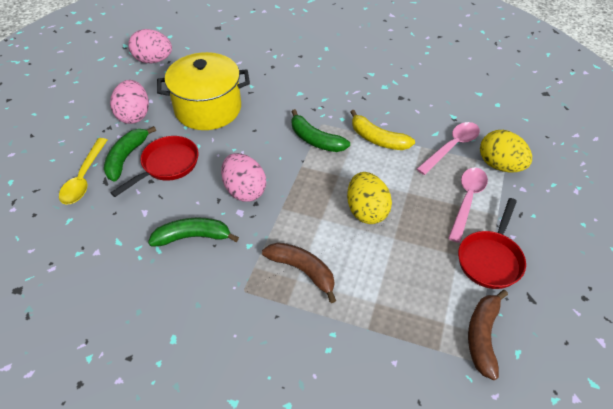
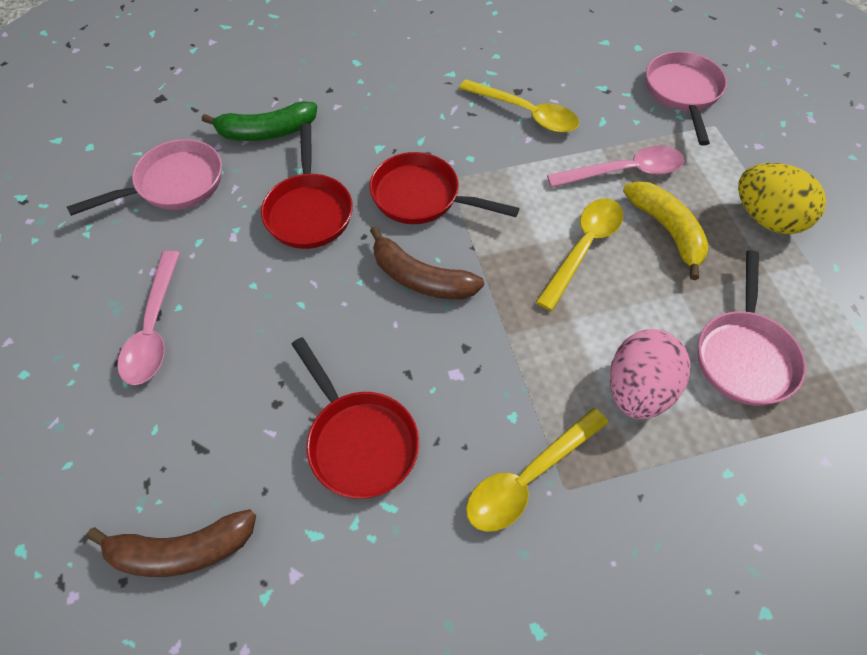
green banana: 3 -> 1
pink egg: 3 -> 1
pink pan: 0 -> 3
red pan: 2 -> 3
yellow egg: 2 -> 1
yellow pot: 1 -> 0
yellow spoon: 1 -> 3

